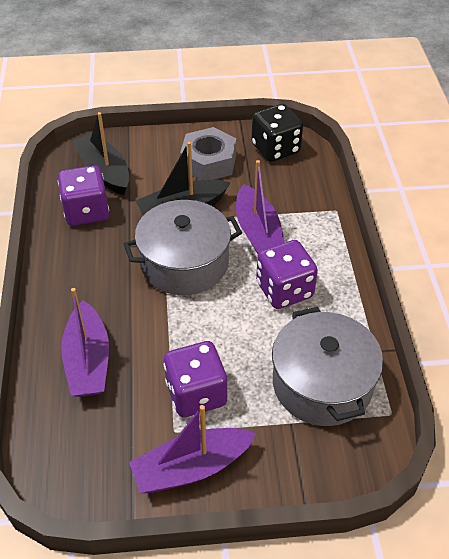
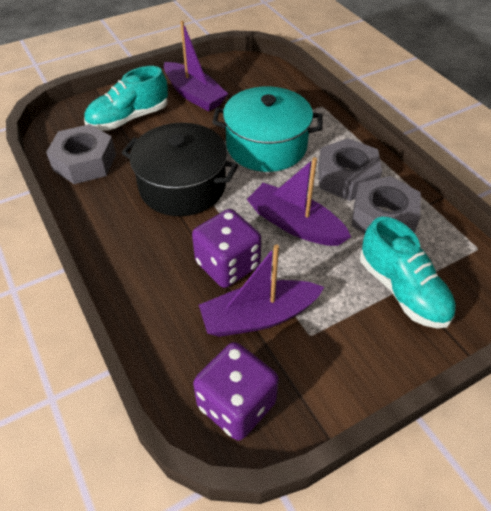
black boat: 2 -> 0
black dice: 1 -> 0
black pot: 0 -> 1
grey nut: 1 -> 3
grey pot: 2 -> 0
purple dice: 3 -> 2
turquoise pot: 0 -> 1
turquoise shoe: 0 -> 2

